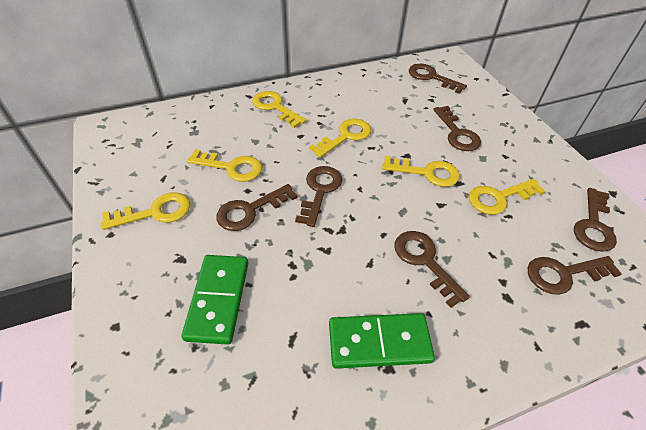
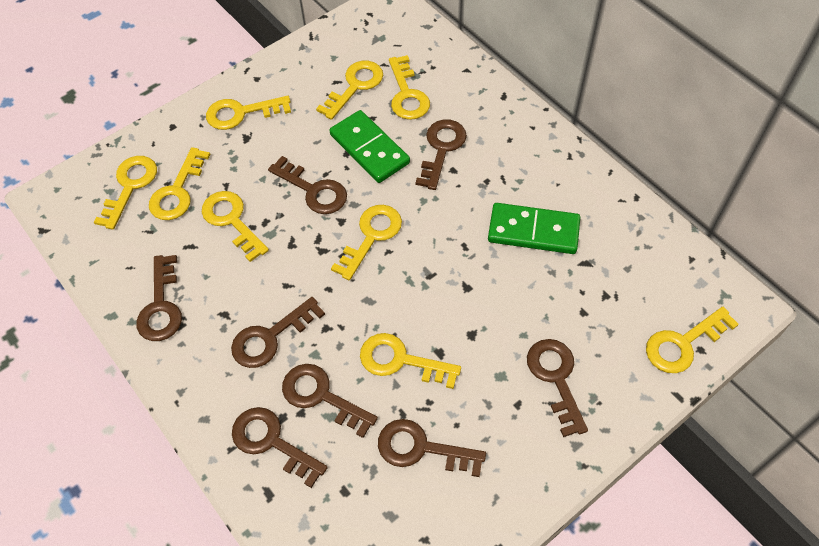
brown key: 7 -> 8
yellow key: 6 -> 9

